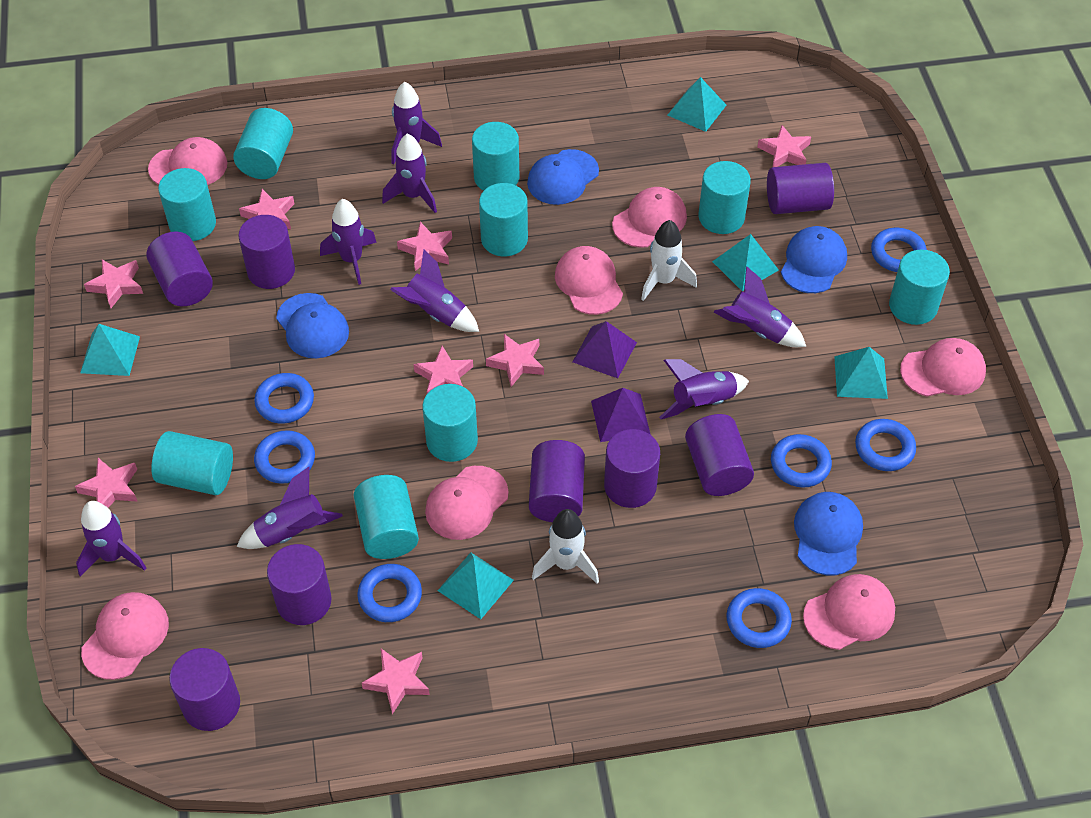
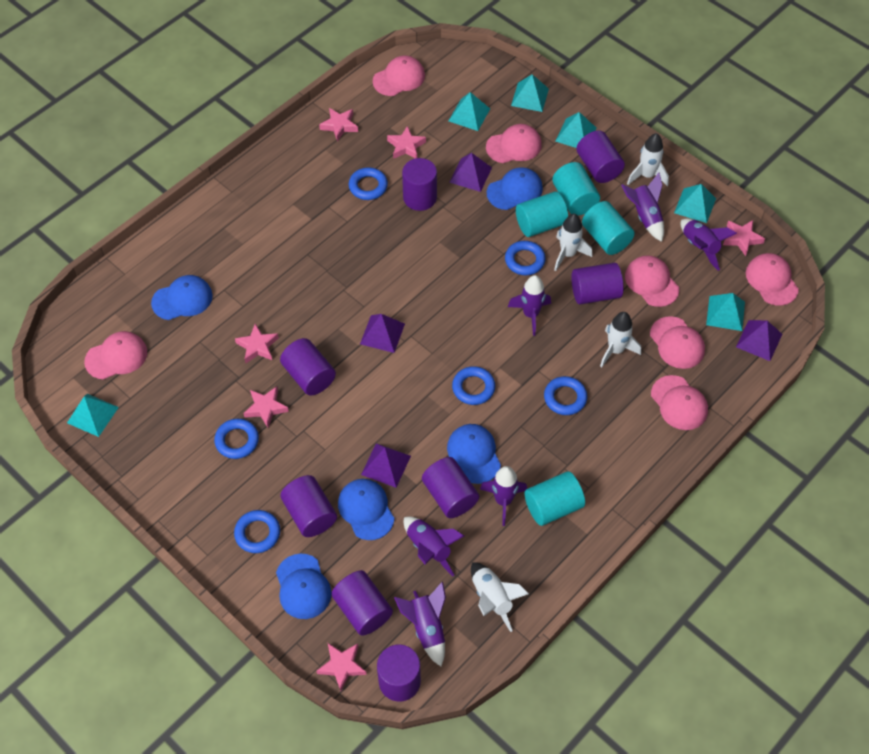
blue cap: 4 -> 5
blue ring: 7 -> 6
pink star: 8 -> 6
purple pyramid: 2 -> 4
purple rocket: 8 -> 6
turquoise cylinder: 9 -> 4
turquoise pyramid: 5 -> 6
white rocket: 2 -> 4

